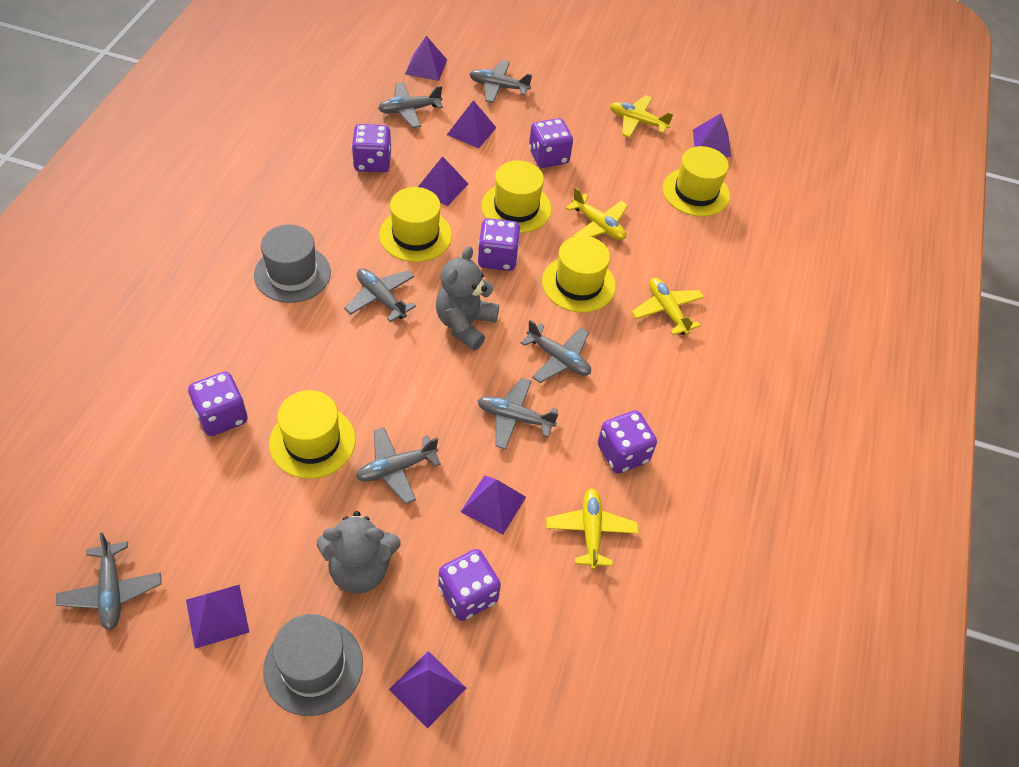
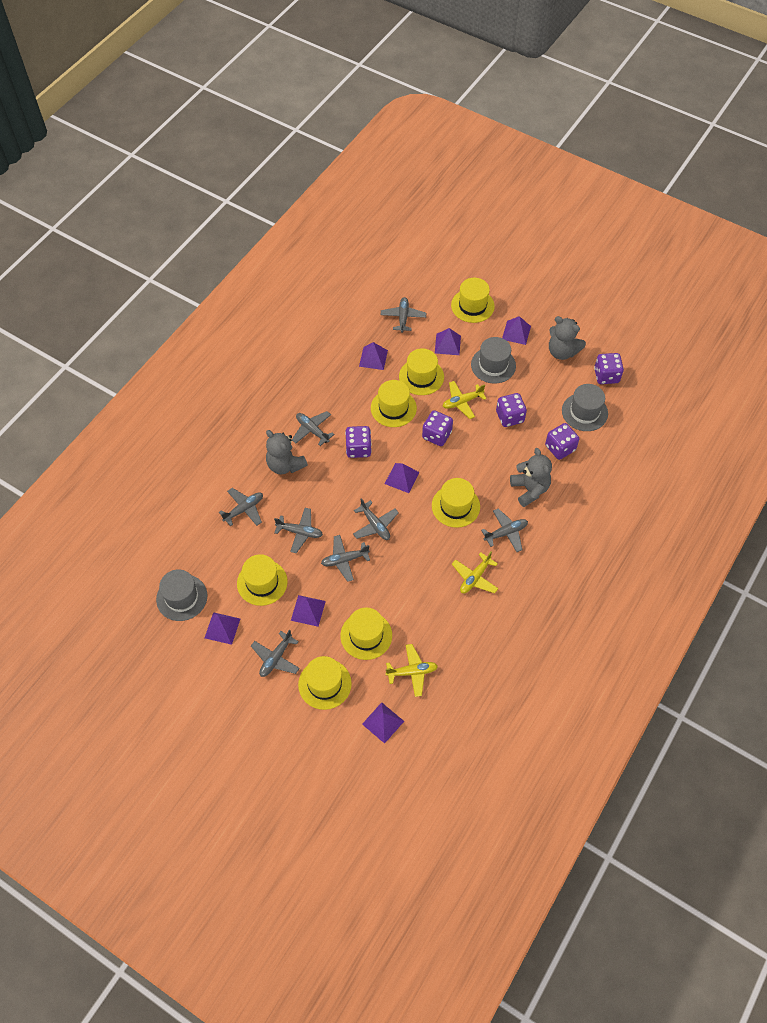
grey hat: 2 -> 3
grey plane: 7 -> 8
grey teddy bear: 2 -> 3
purple dice: 6 -> 5
yellow hat: 5 -> 7
yellow plane: 4 -> 3

